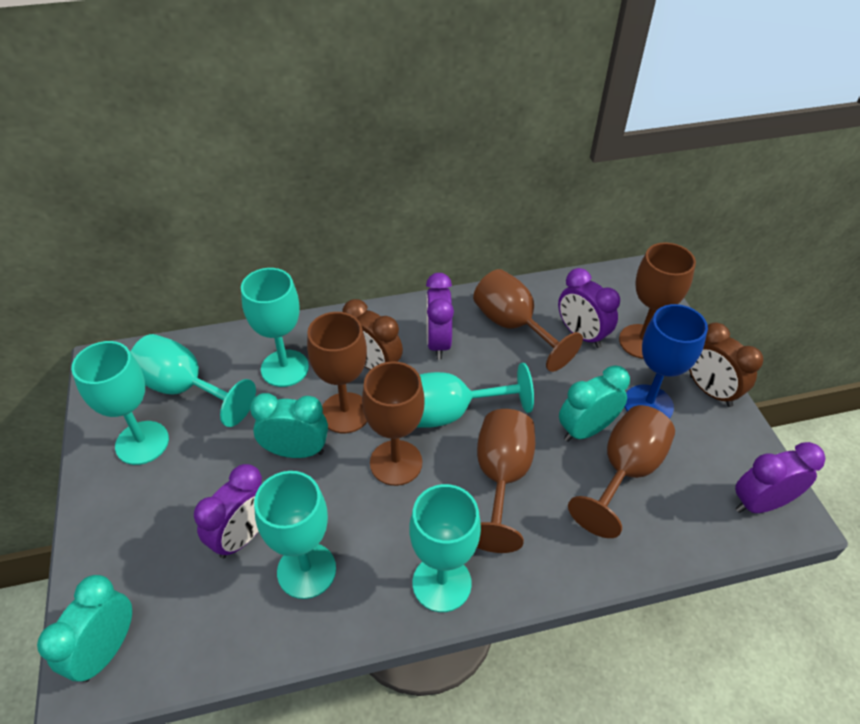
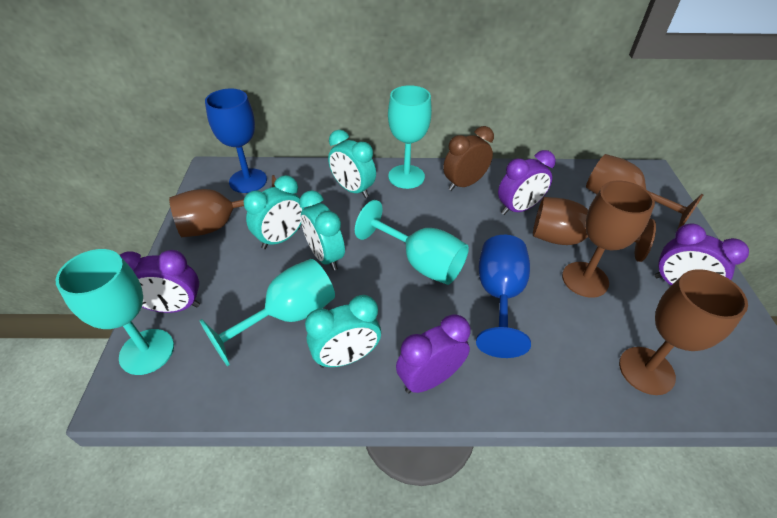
blue goblet: 1 -> 2
brown clock: 2 -> 1
brown goblet: 6 -> 5
turquoise clock: 3 -> 4
turquoise goblet: 6 -> 4

